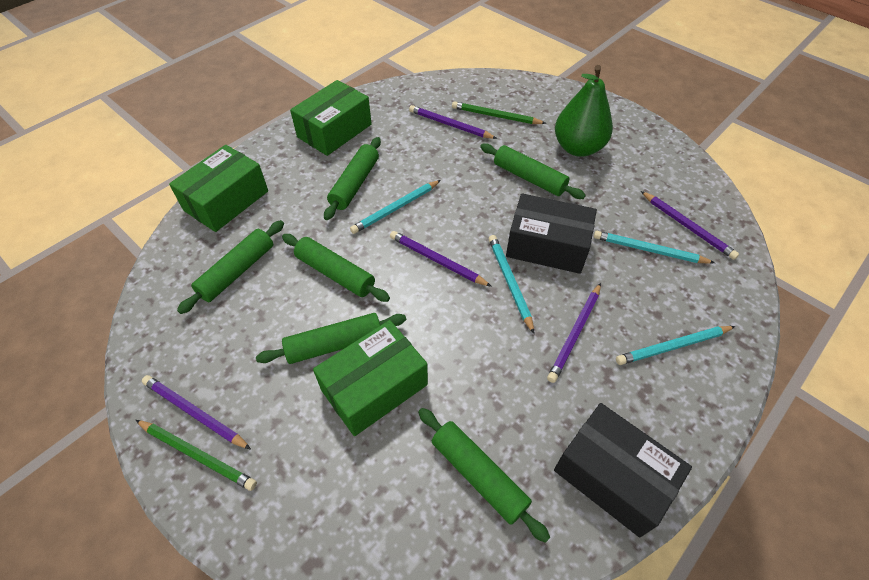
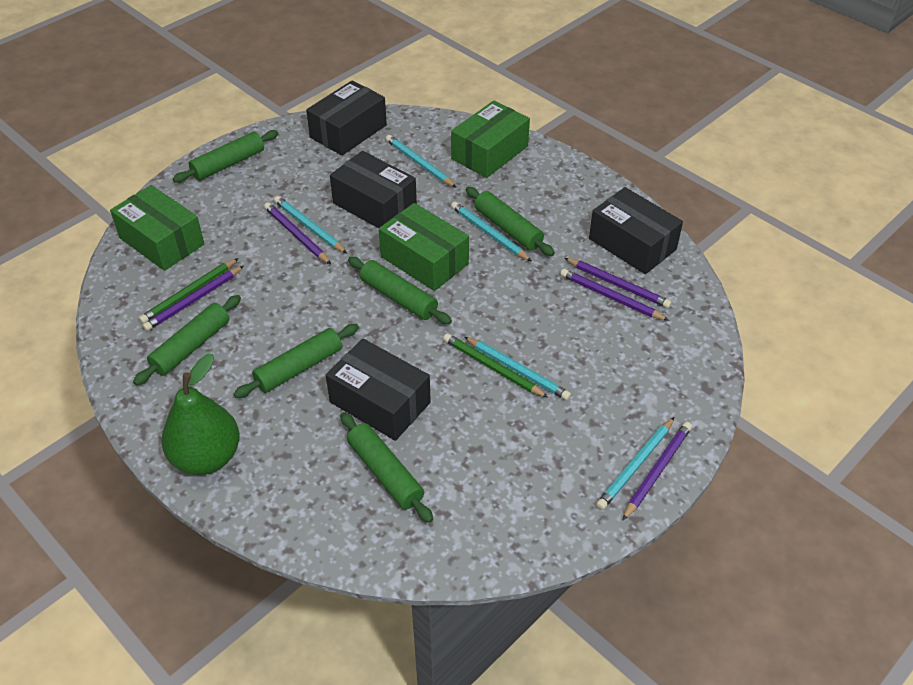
black box: 2 -> 4
turquoise pencil: 4 -> 5

